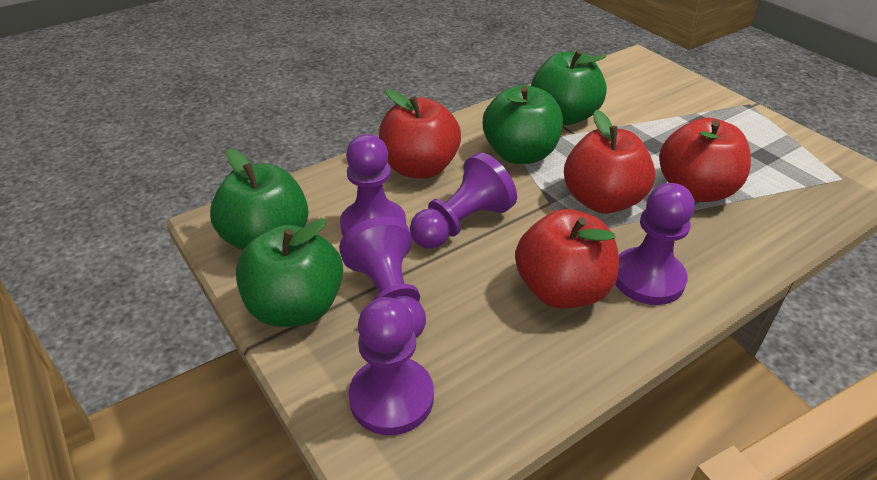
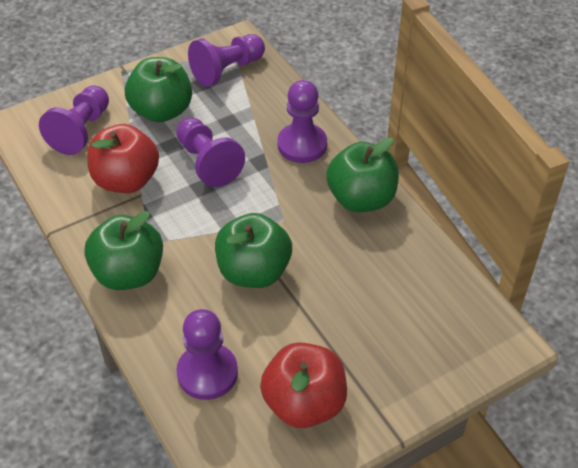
red apple: 4 -> 2

